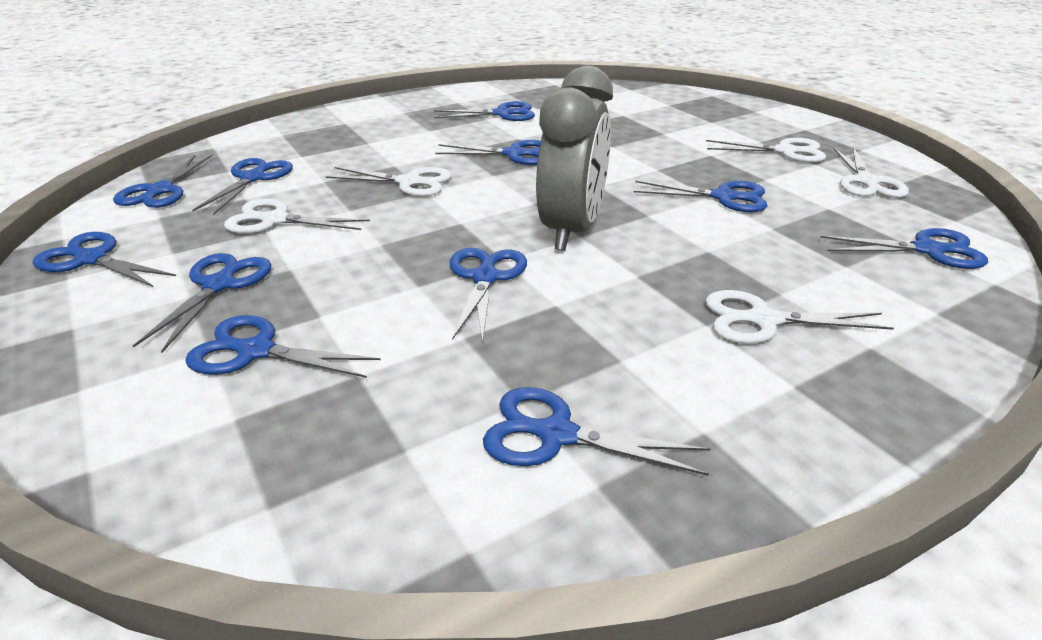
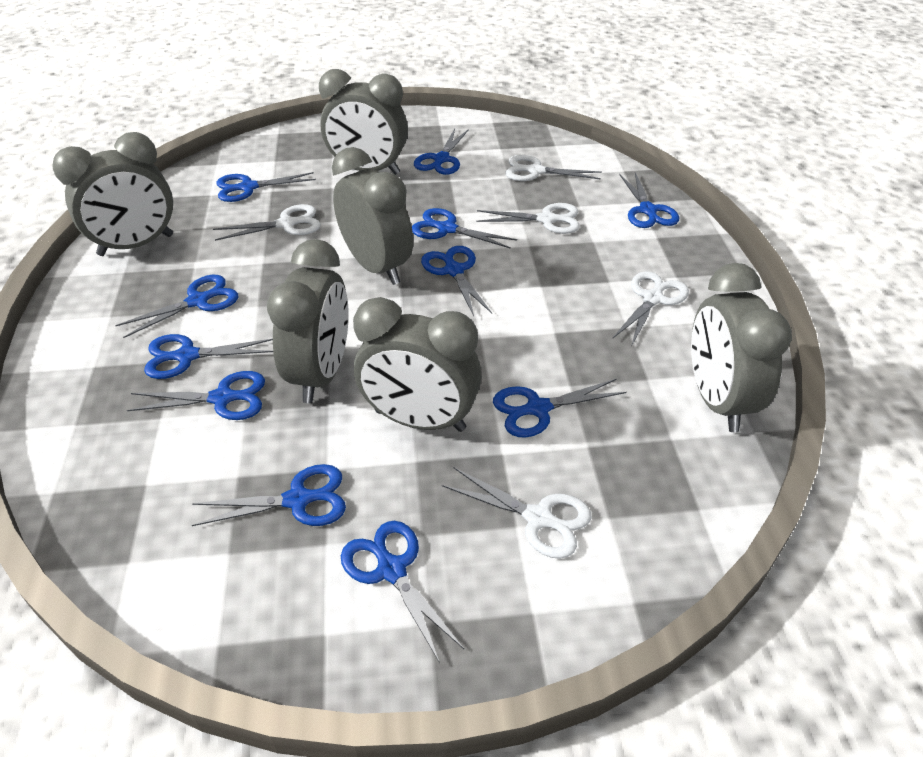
grey clock: 1 -> 6

